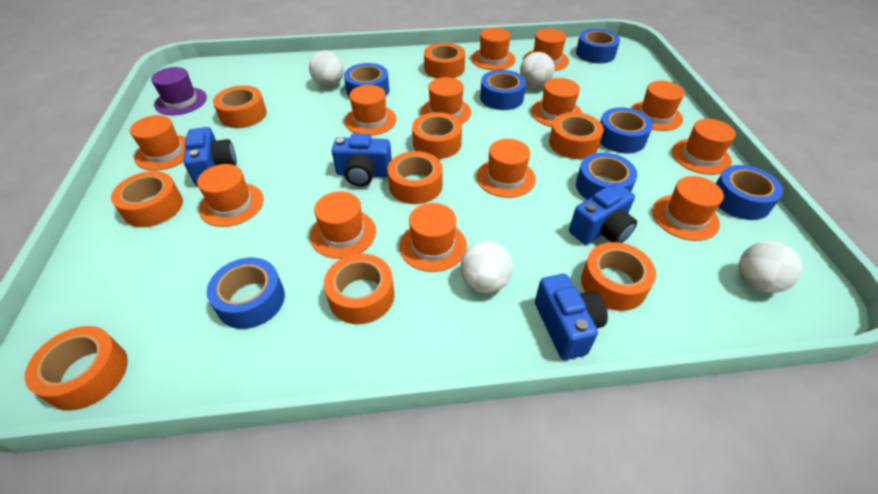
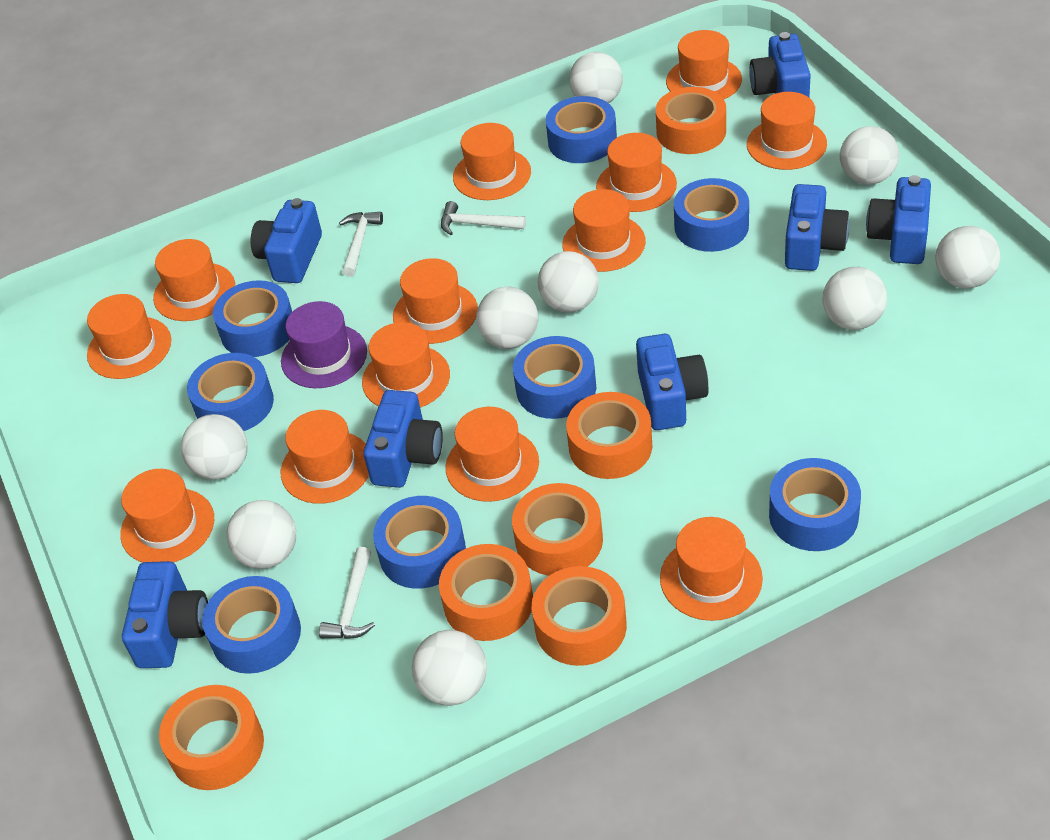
blue camera: 4 -> 7
blue tape: 7 -> 8
orange tape: 9 -> 6
white ball: 4 -> 9
white hammer: 0 -> 3

